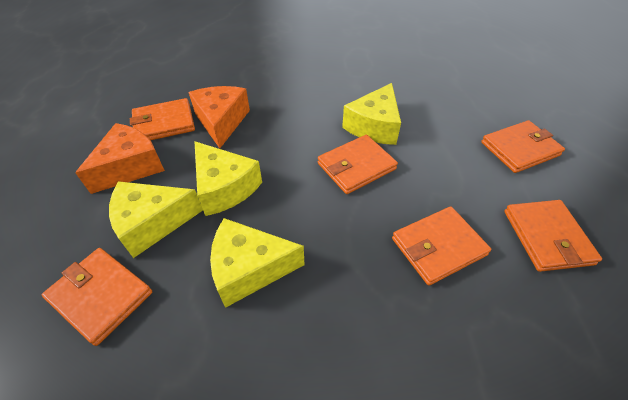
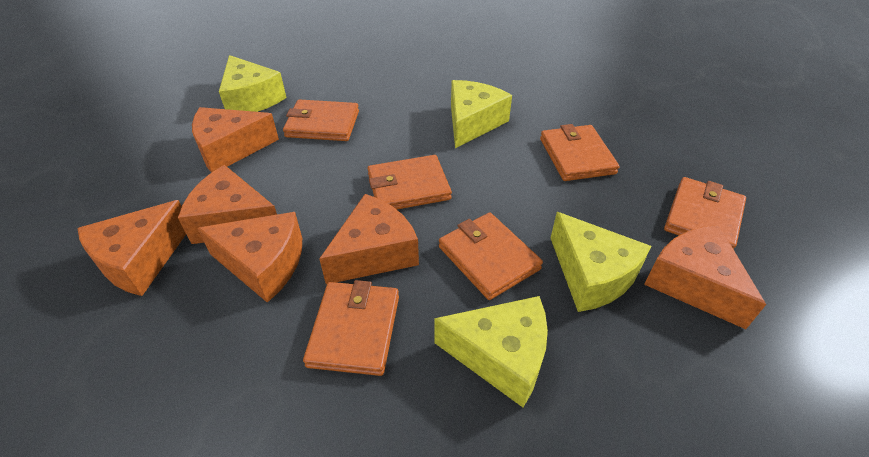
orange cheese: 2 -> 6

